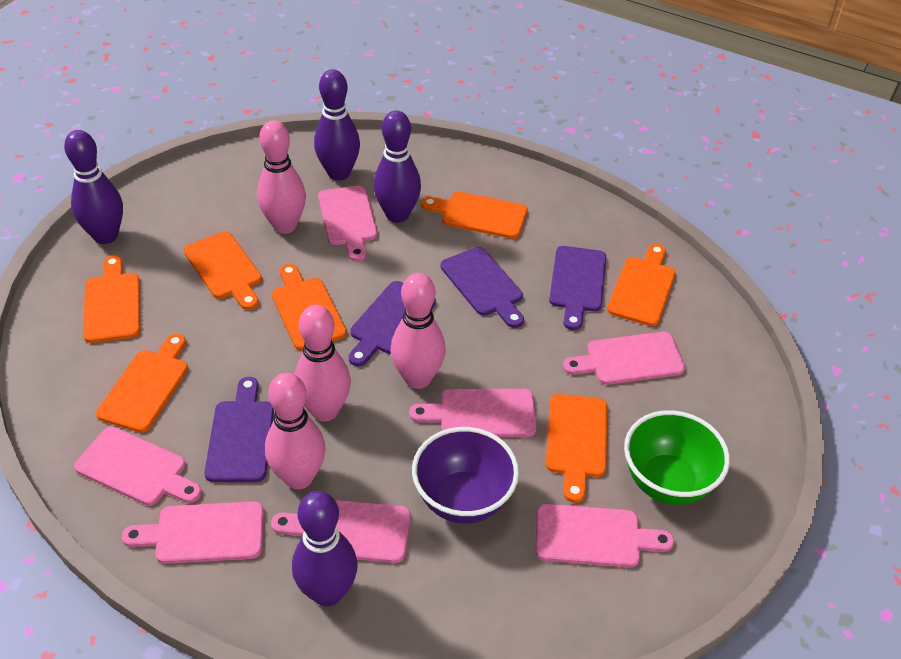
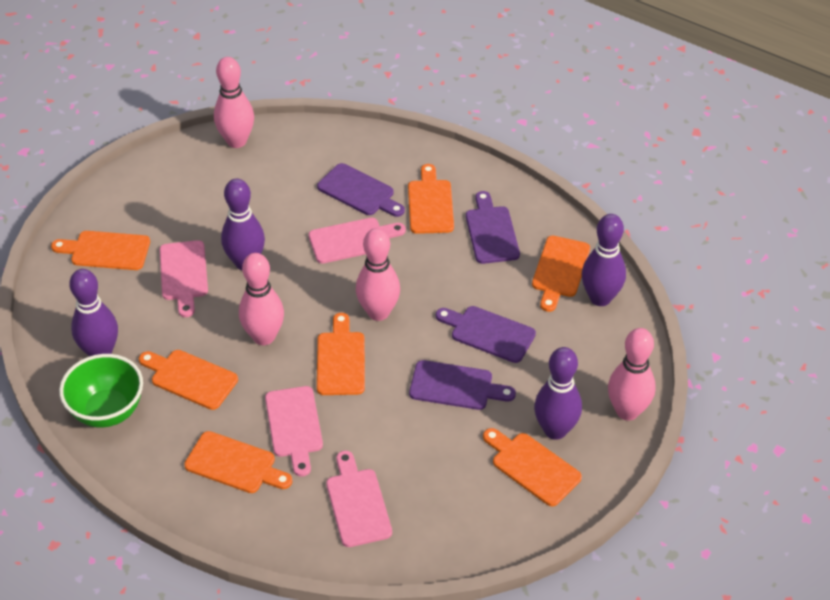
pink cutting board: 7 -> 4
purple bowl: 1 -> 0

